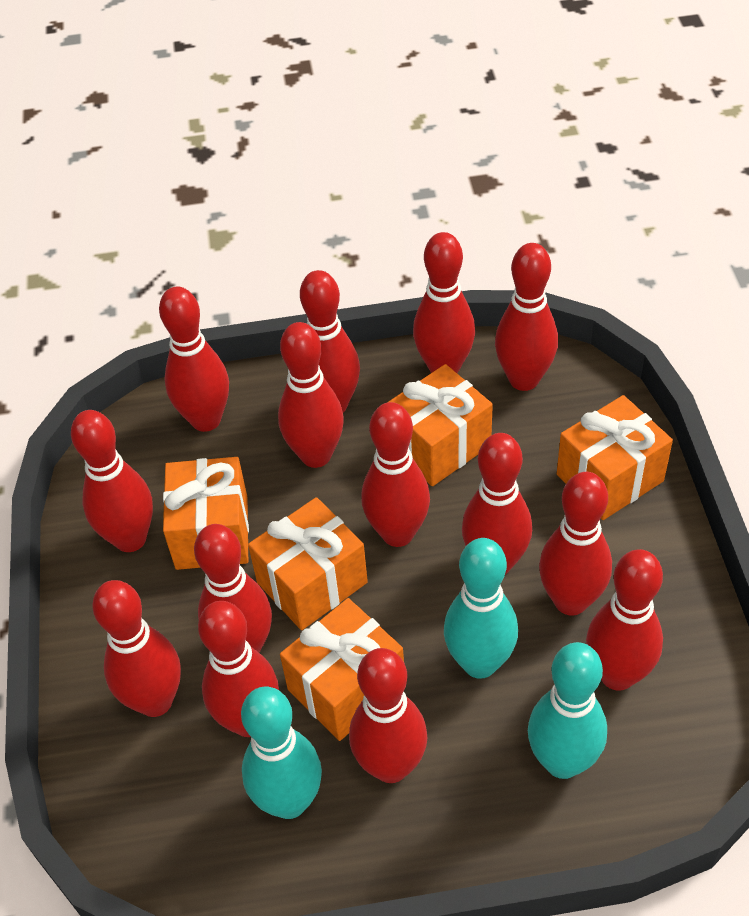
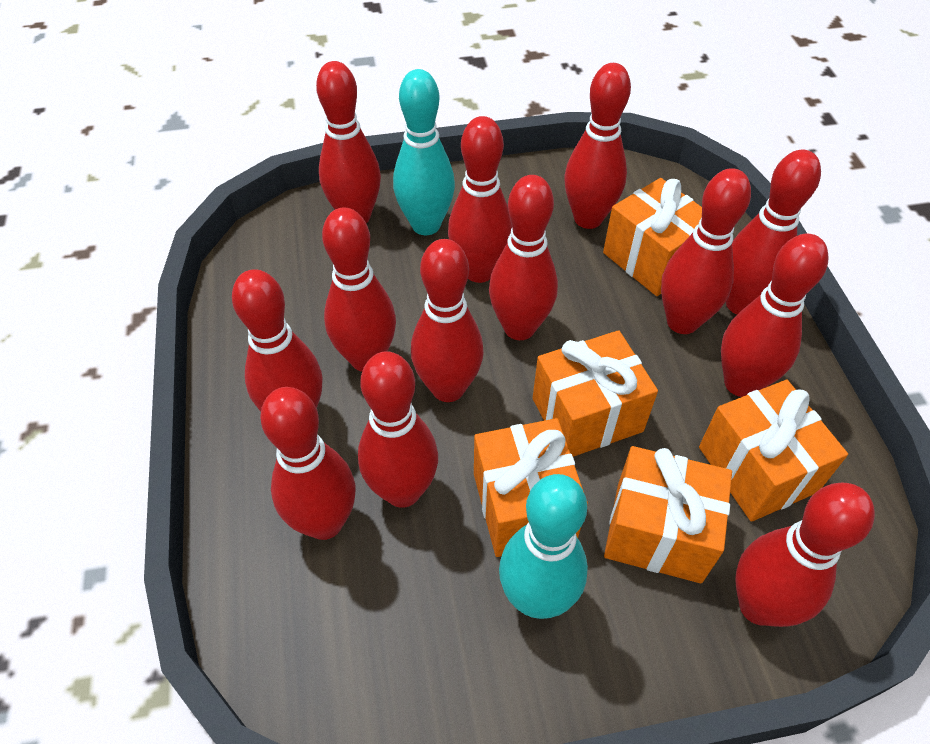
red bowling pin: 14 -> 13
turquoise bowling pin: 3 -> 2

